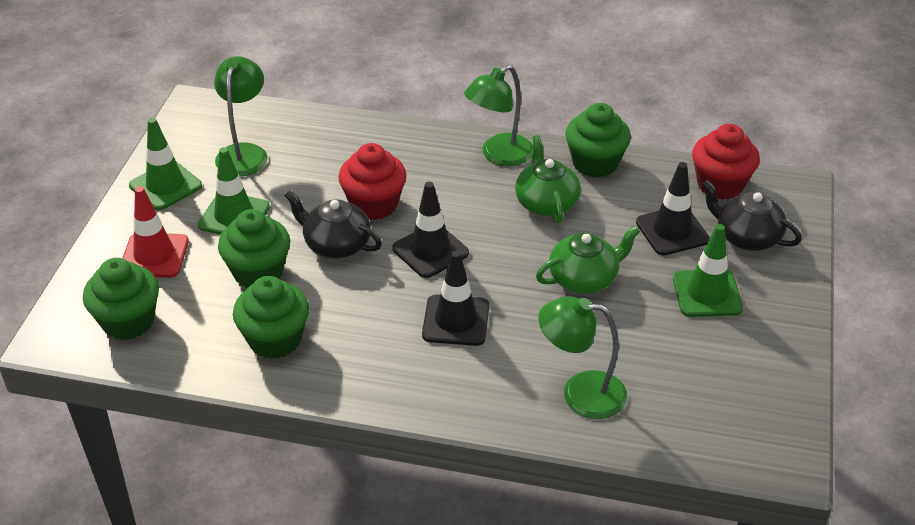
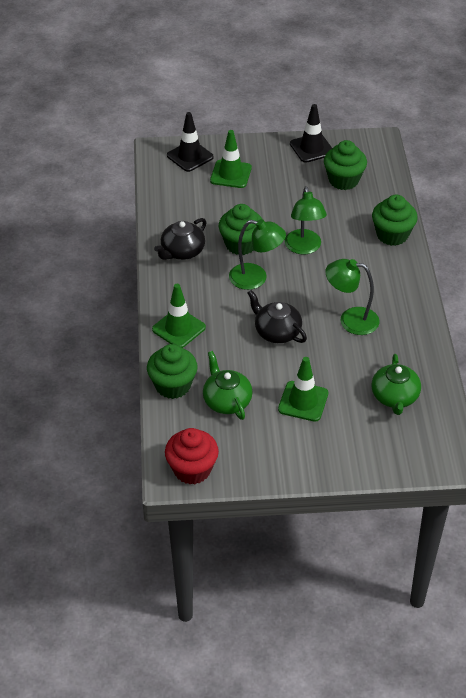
black traffic cone: 3 -> 2
red cupcake: 2 -> 1
red traffic cone: 1 -> 0

